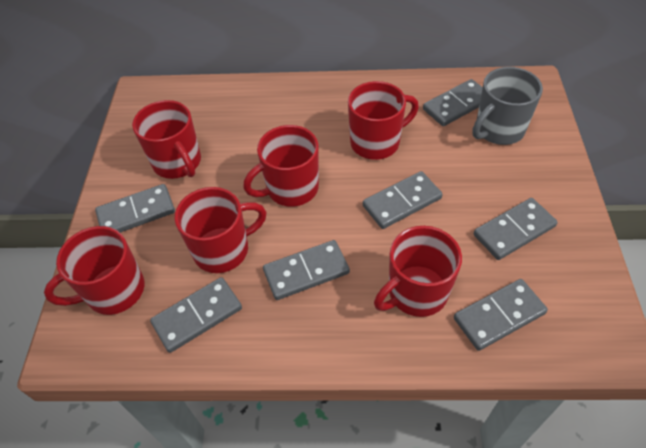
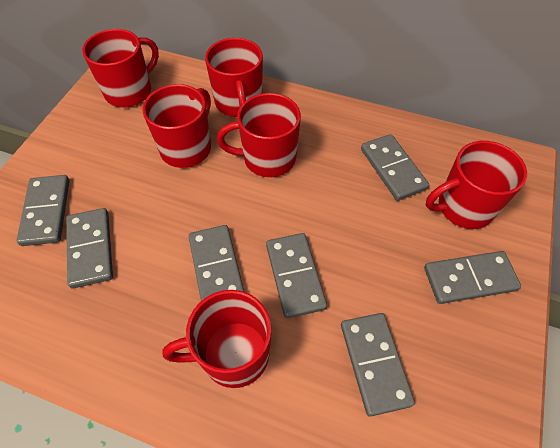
grey mug: 1 -> 0

